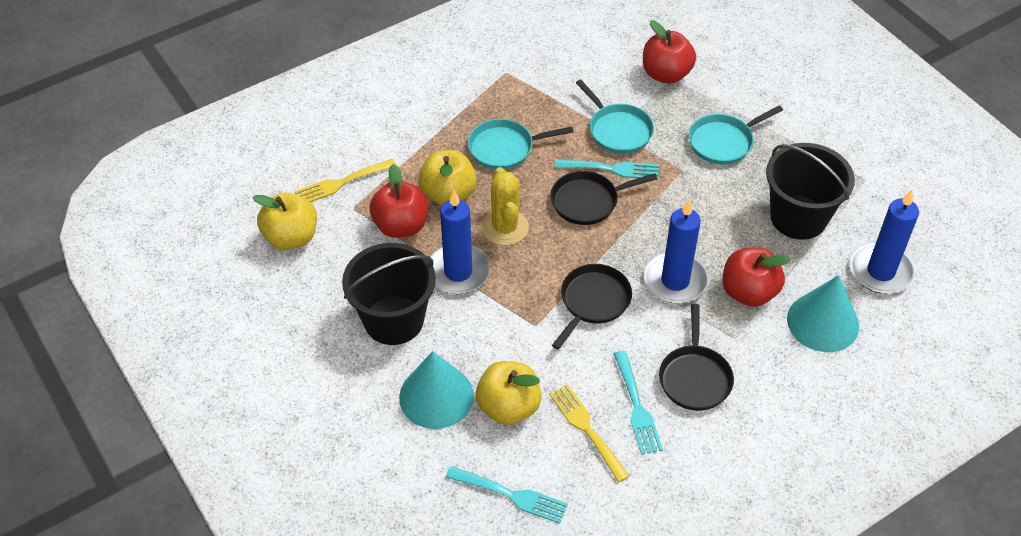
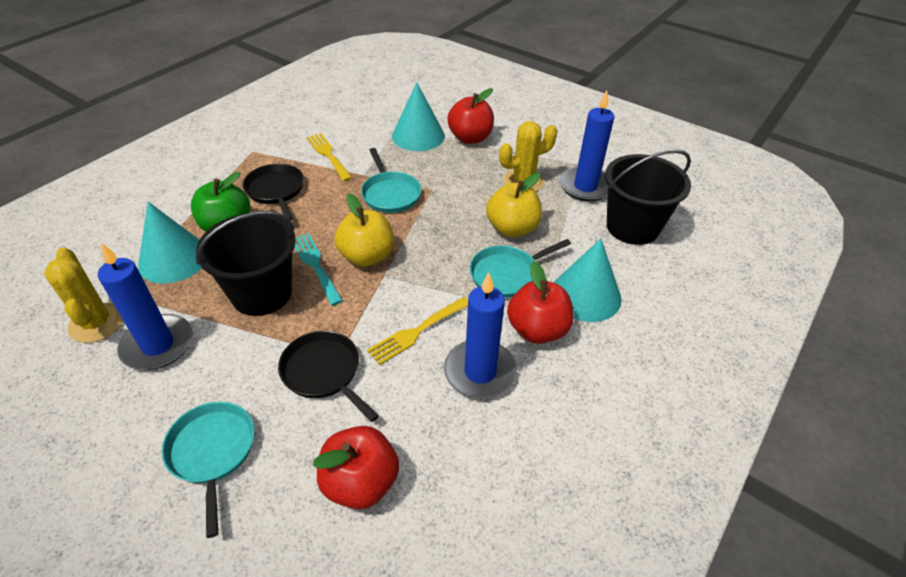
black pan: 3 -> 2
green apple: 0 -> 1
turquoise cone: 2 -> 3
turquoise fork: 3 -> 1
yellow apple: 3 -> 2
yellow cactus: 1 -> 2

